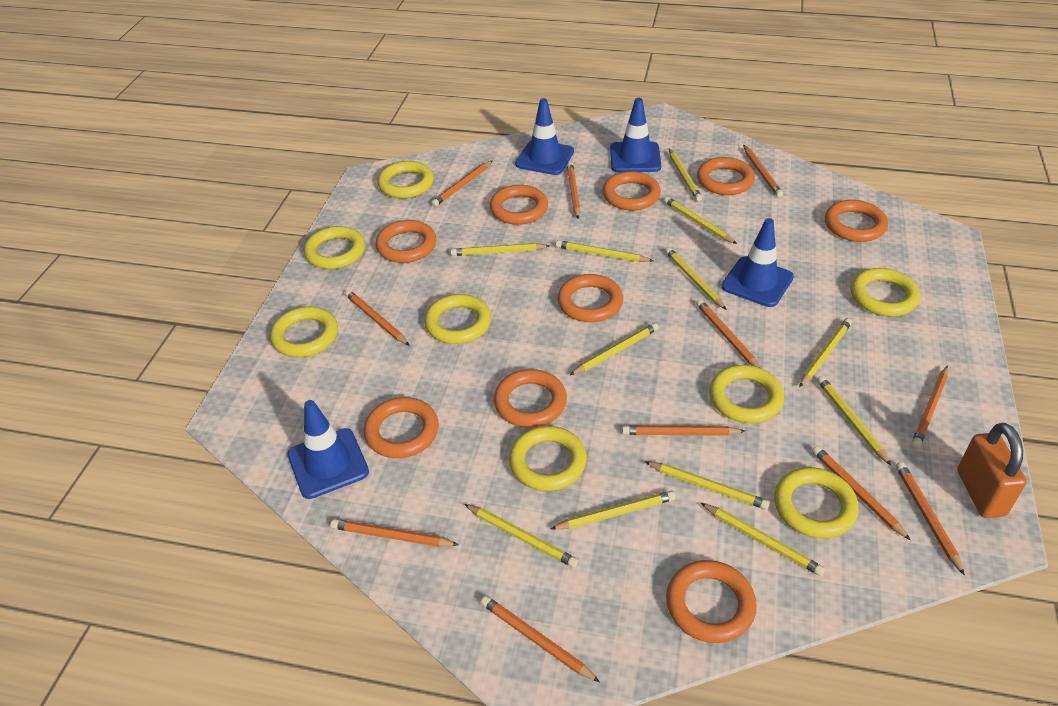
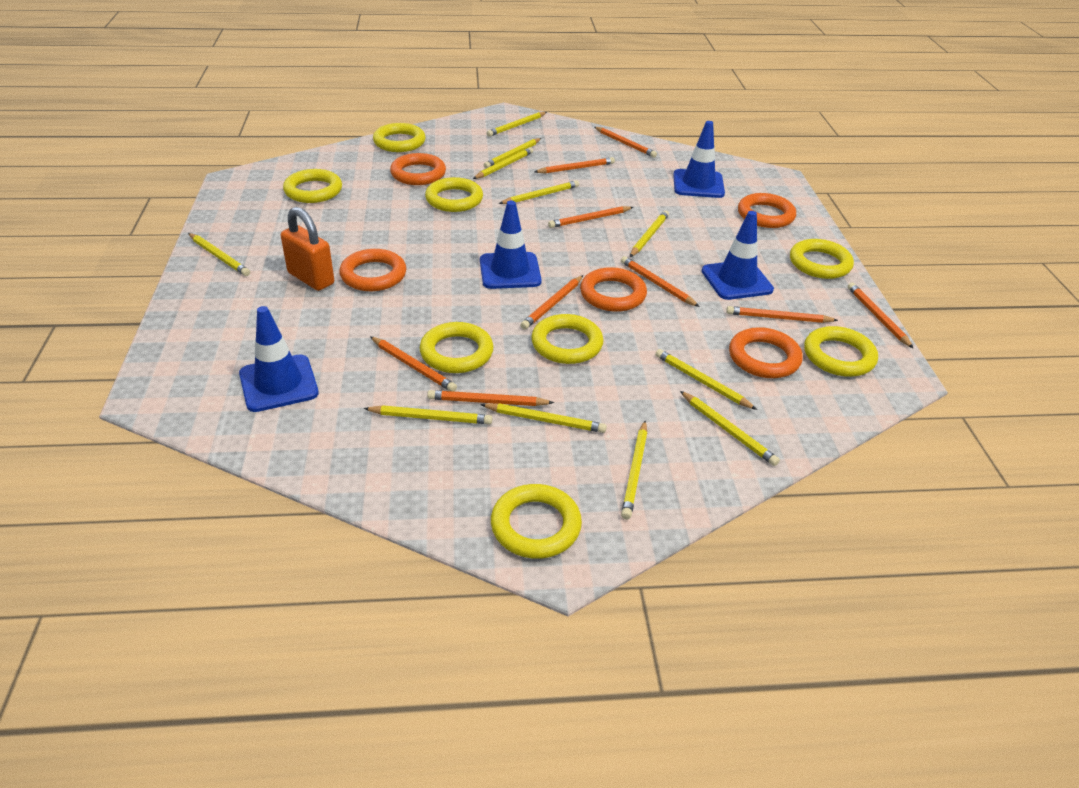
orange pencil: 11 -> 9
orange ring: 9 -> 5
yellow pencil: 12 -> 11

